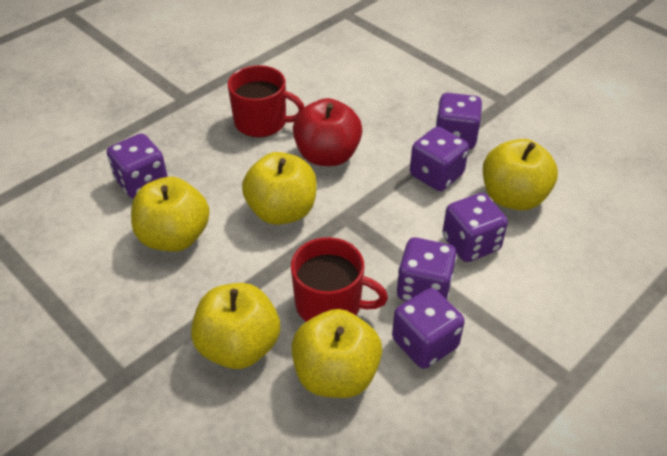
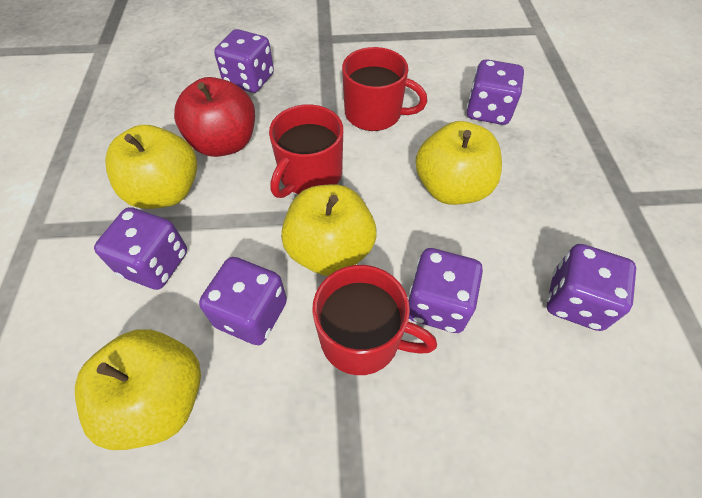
red mug: 2 -> 3
yellow apple: 5 -> 4

